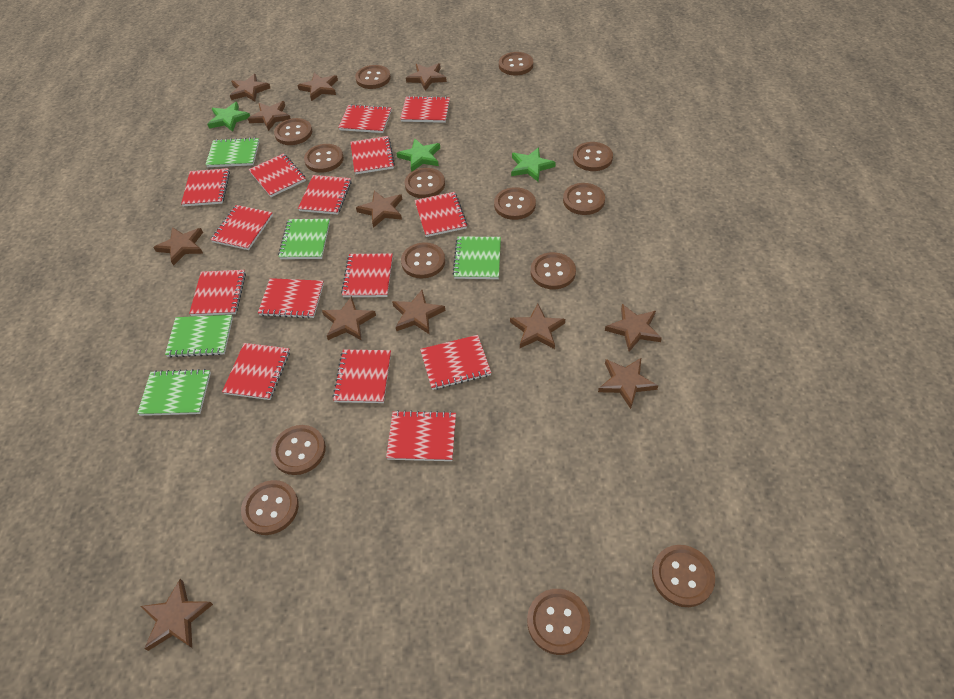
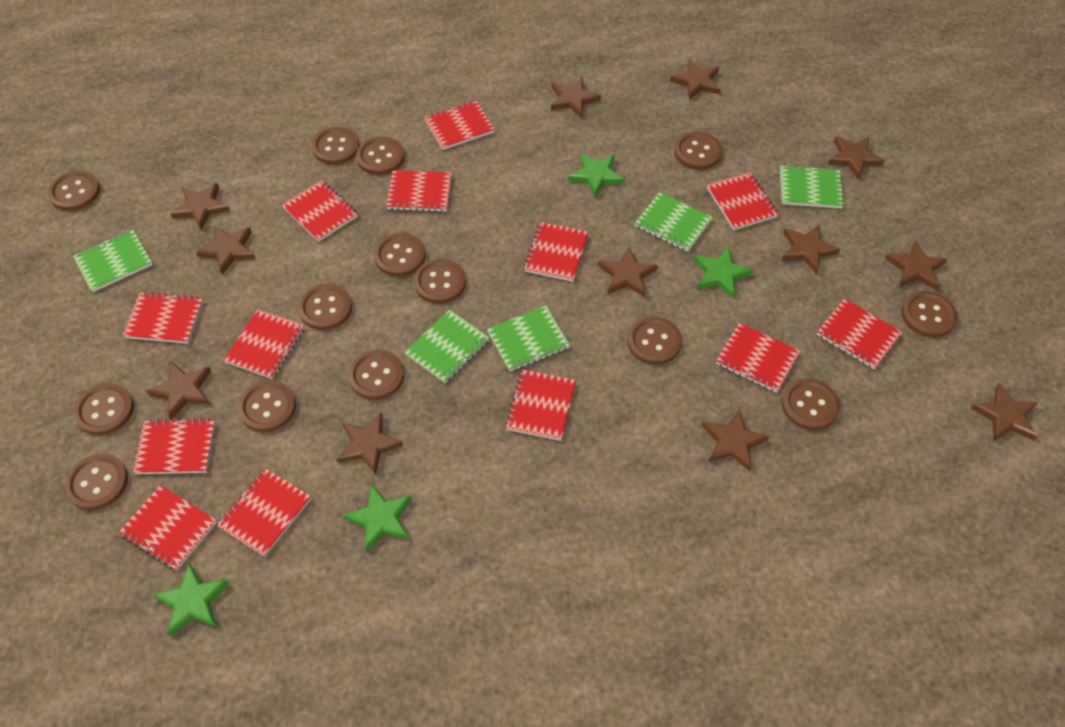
green star: 3 -> 4
red notebook: 15 -> 13

